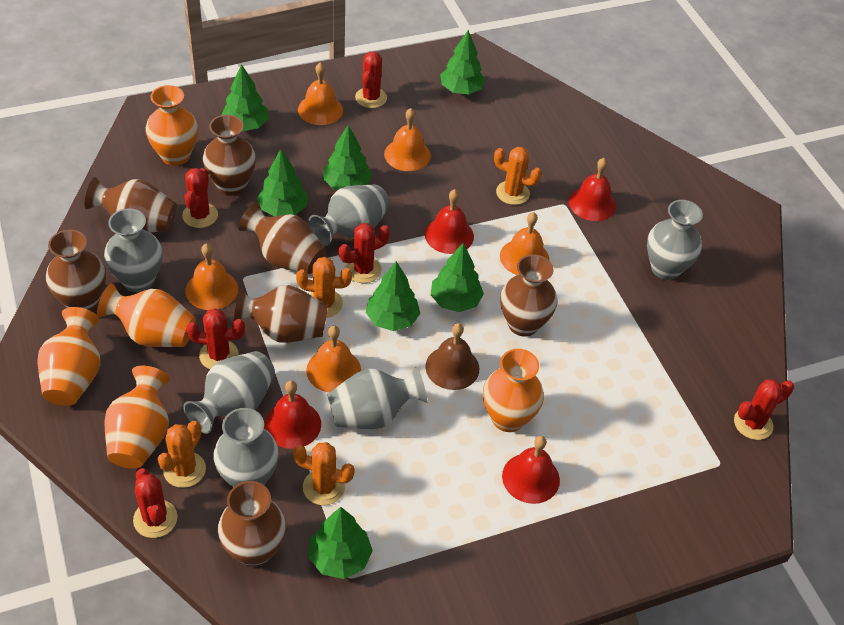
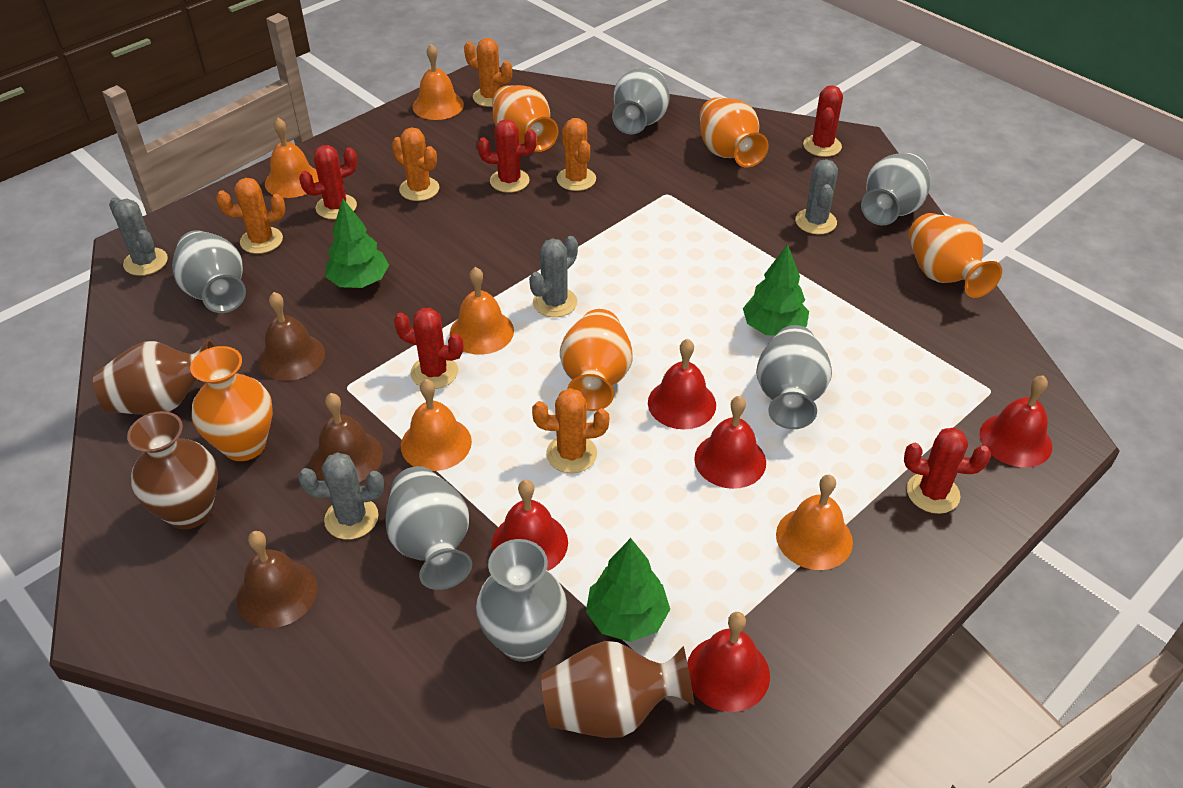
brown bell: 1 -> 3
brown vase: 7 -> 3
green tree: 7 -> 3
grey cactus: 0 -> 4
orange cactus: 4 -> 5
red bell: 4 -> 5
red cactus: 6 -> 5

